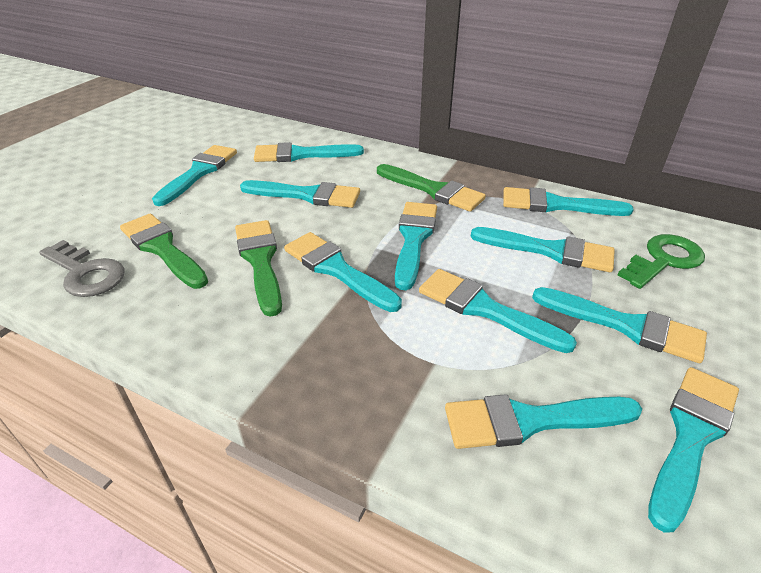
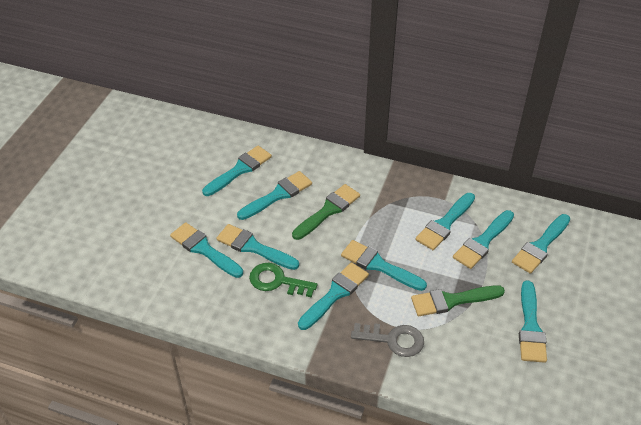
green brush: 3 -> 2
turquoise brush: 11 -> 10

